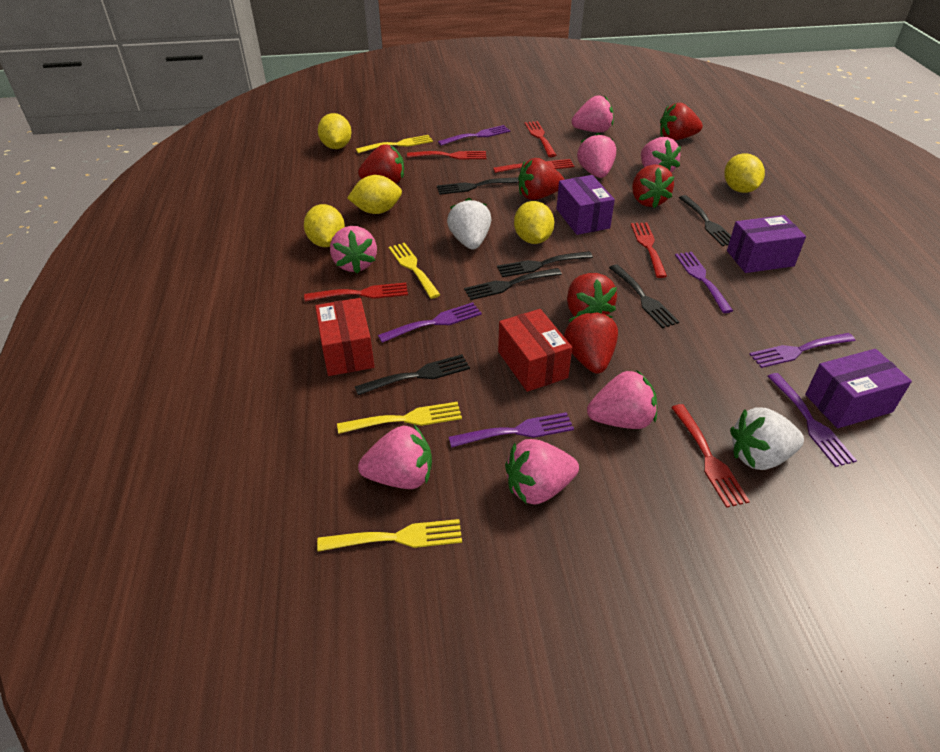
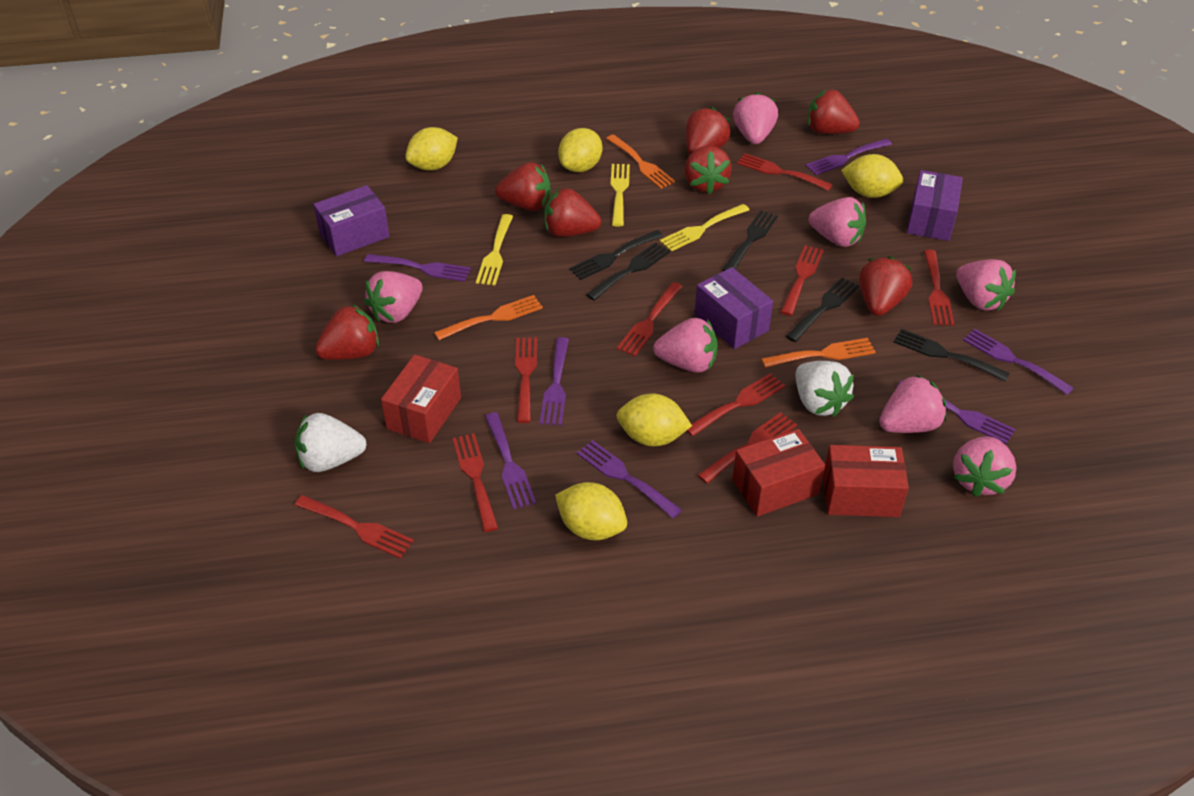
black fork: 6 -> 5
orange fork: 0 -> 3
purple fork: 6 -> 7
red box: 2 -> 3
red fork: 6 -> 9
red strawberry: 6 -> 7
yellow fork: 4 -> 3

